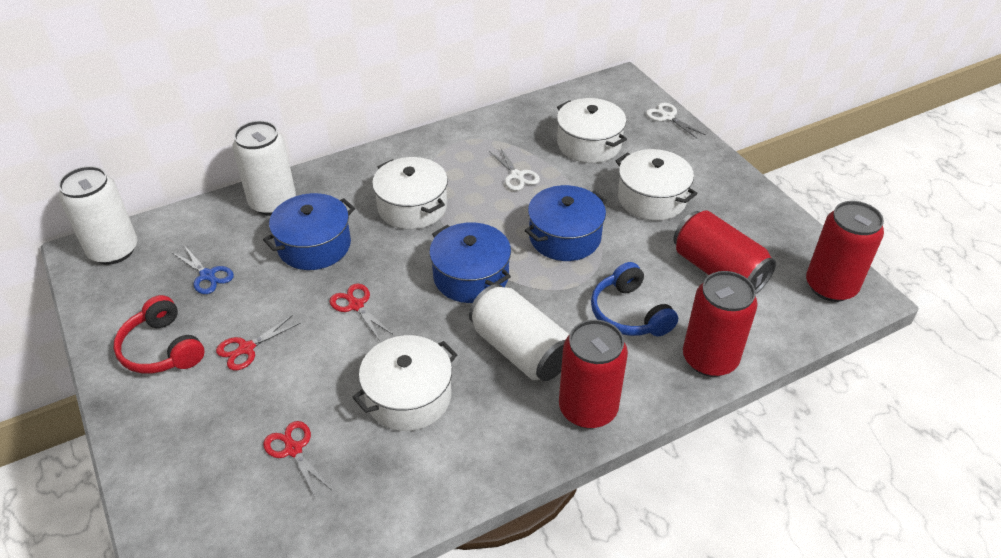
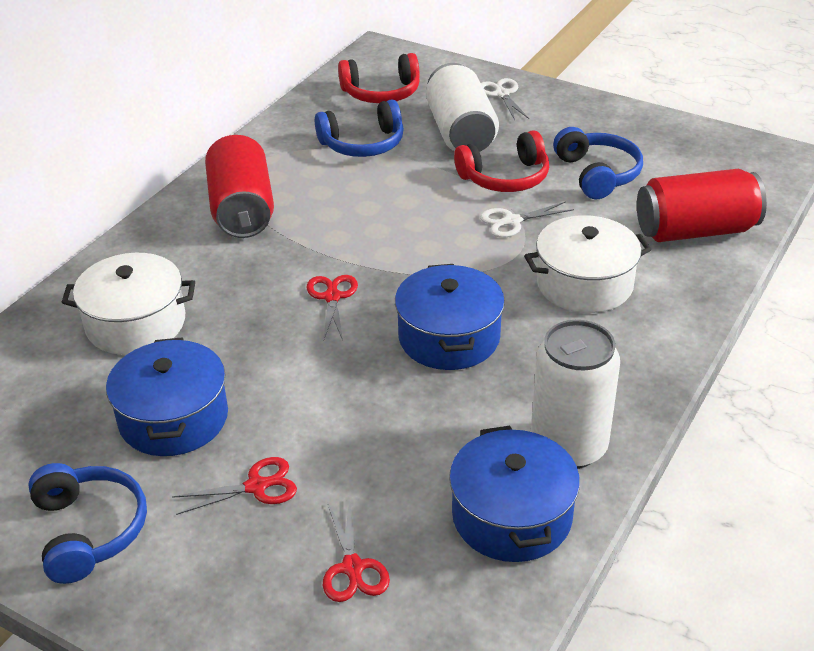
blue headphones: 1 -> 3
blue scissors: 1 -> 0
red can: 4 -> 2
red headphones: 1 -> 2
white can: 3 -> 2
white pot: 4 -> 2

